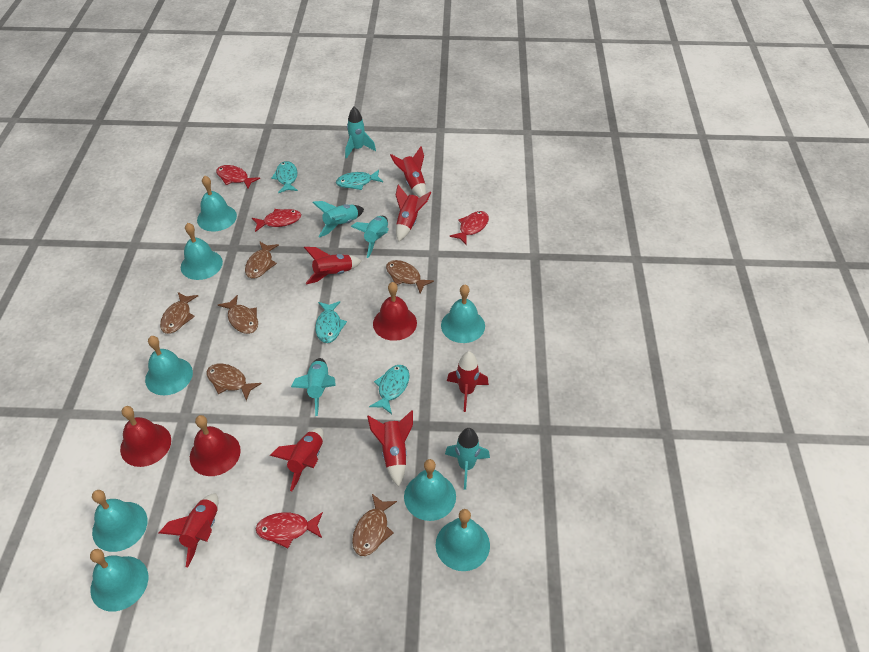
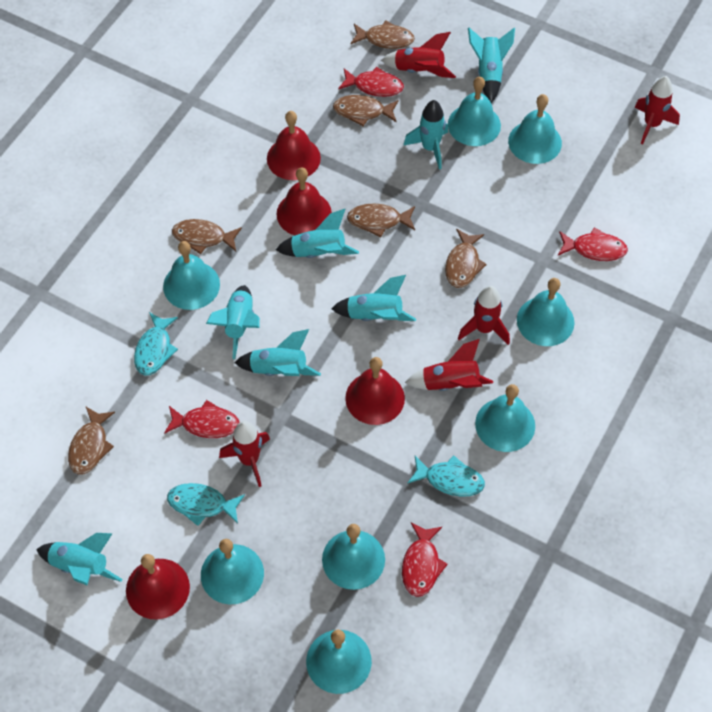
red bell: 3 -> 4
red rocket: 7 -> 5
turquoise fish: 4 -> 3
turquoise rocket: 5 -> 7

